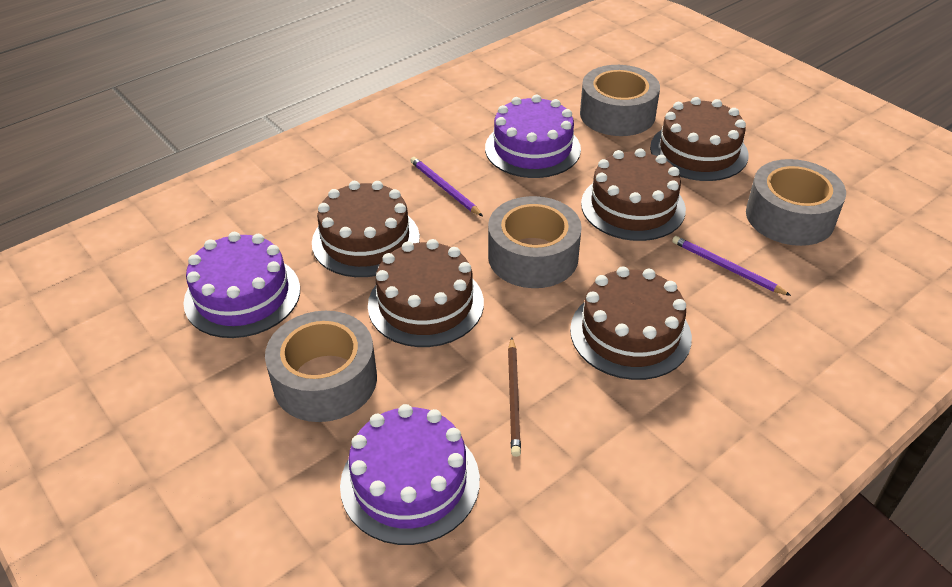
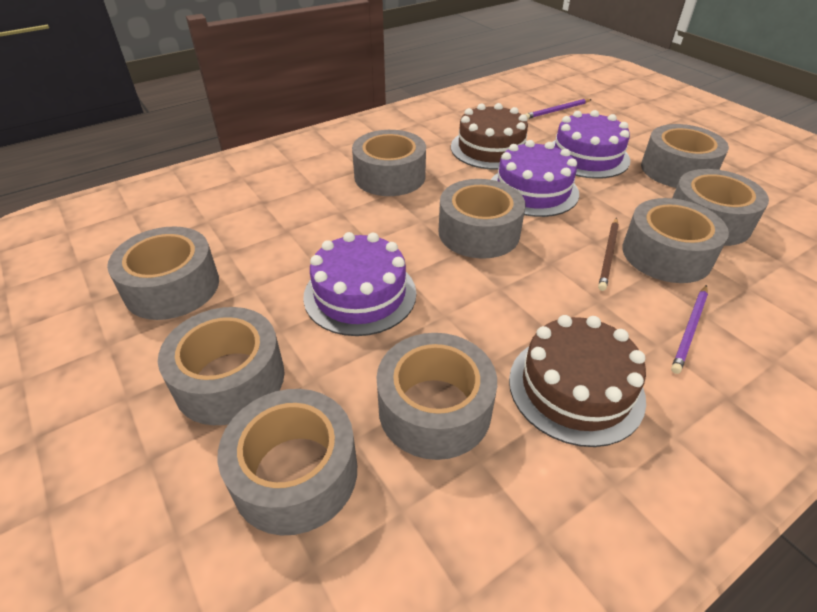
brown cake: 5 -> 2
grey tape: 4 -> 9

